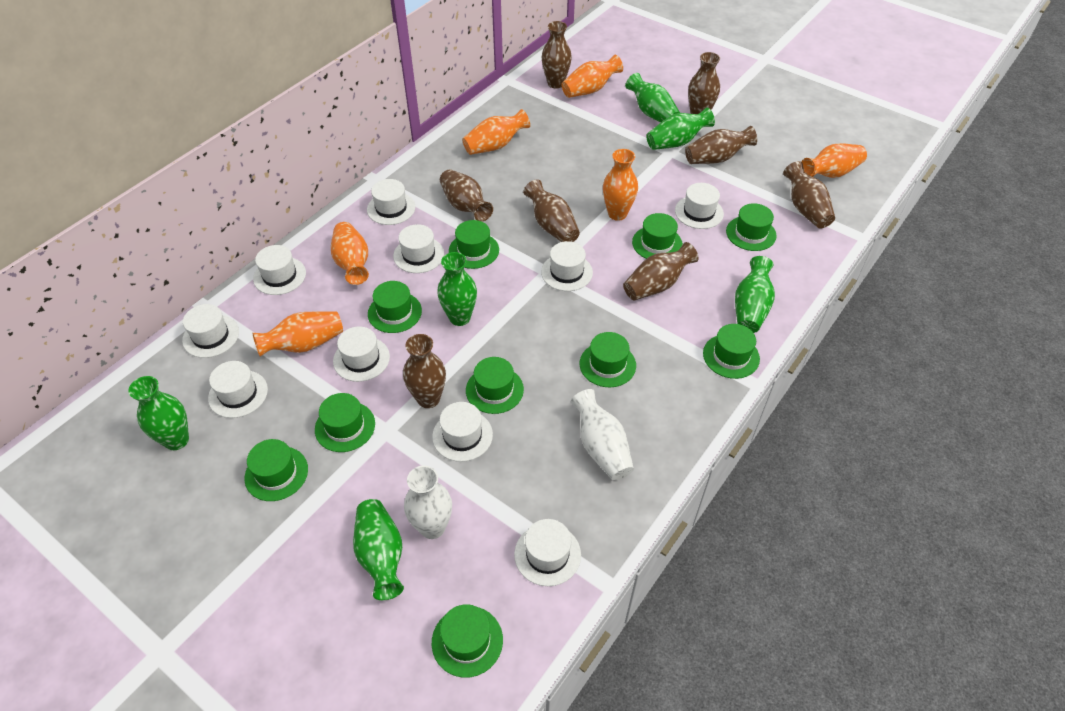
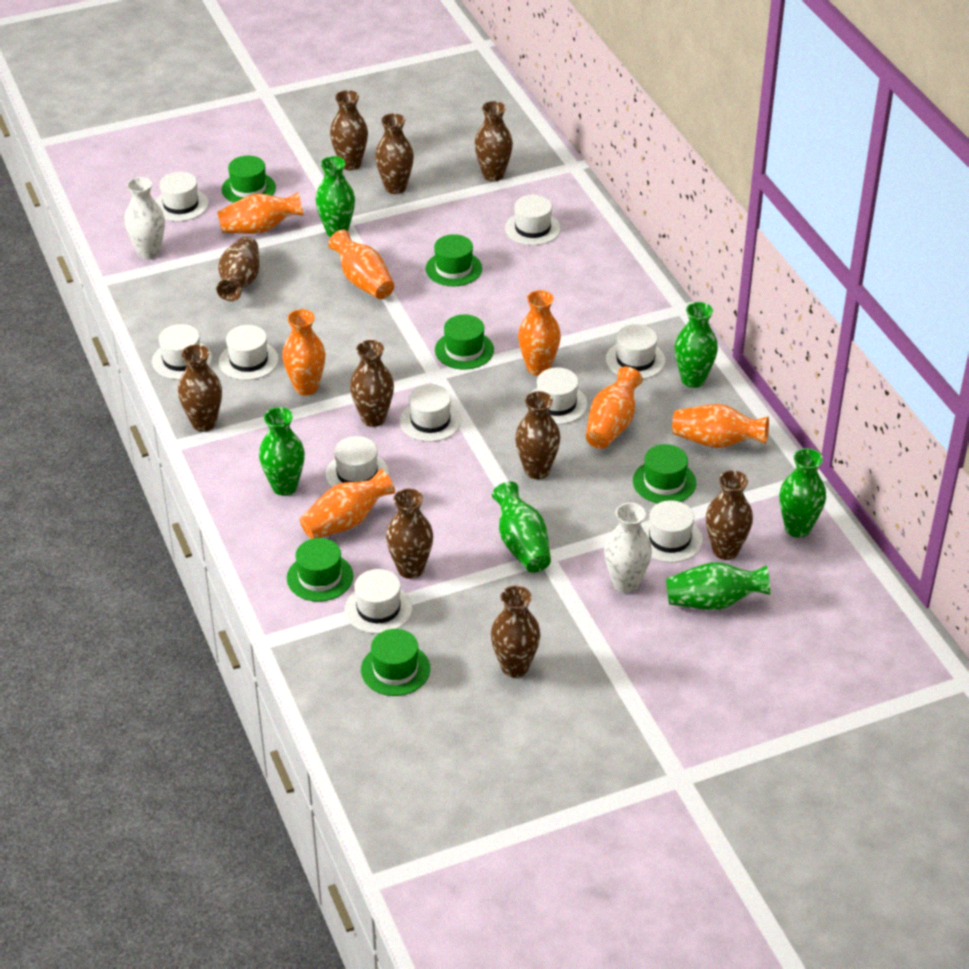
brown vase: 8 -> 10
green hat: 10 -> 6
orange vase: 6 -> 7

